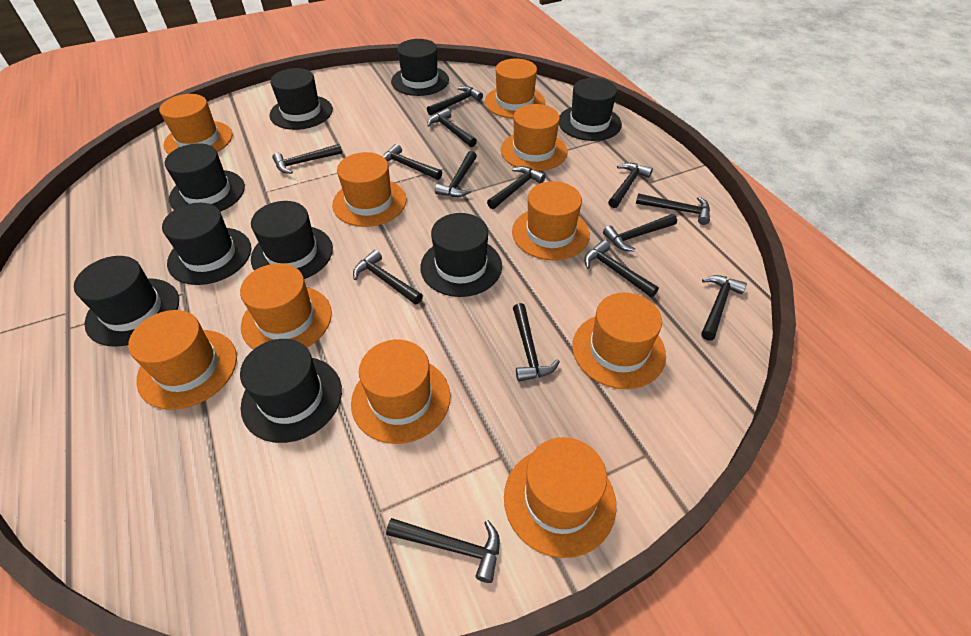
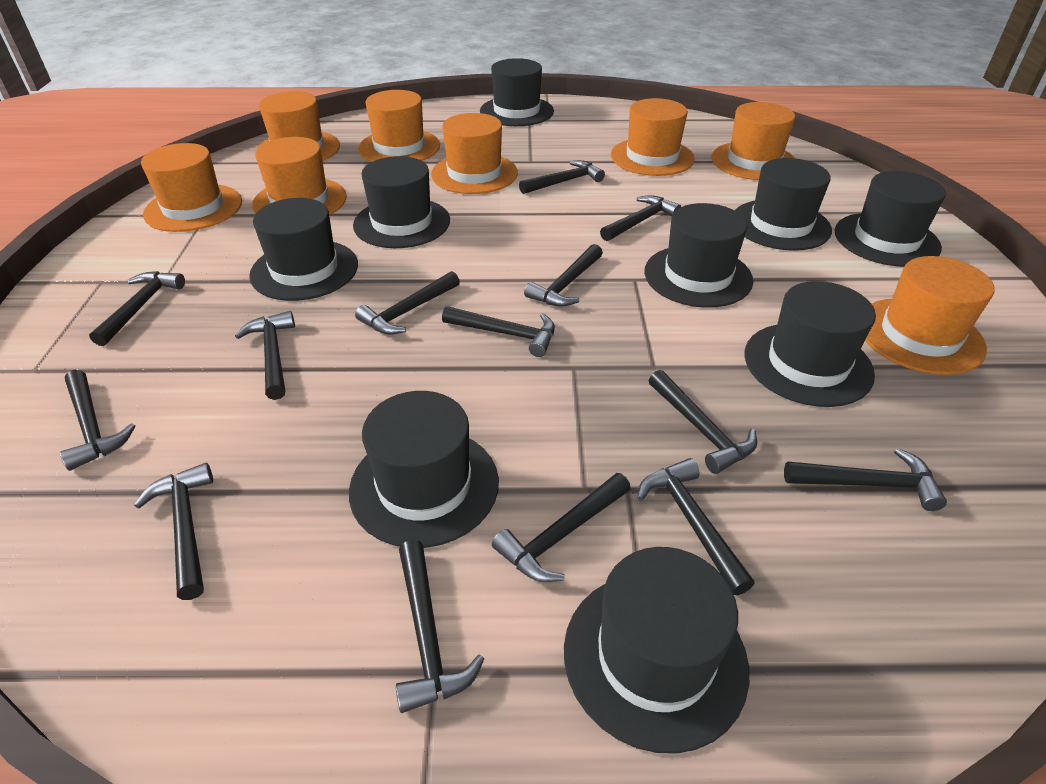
orange hat: 10 -> 8

